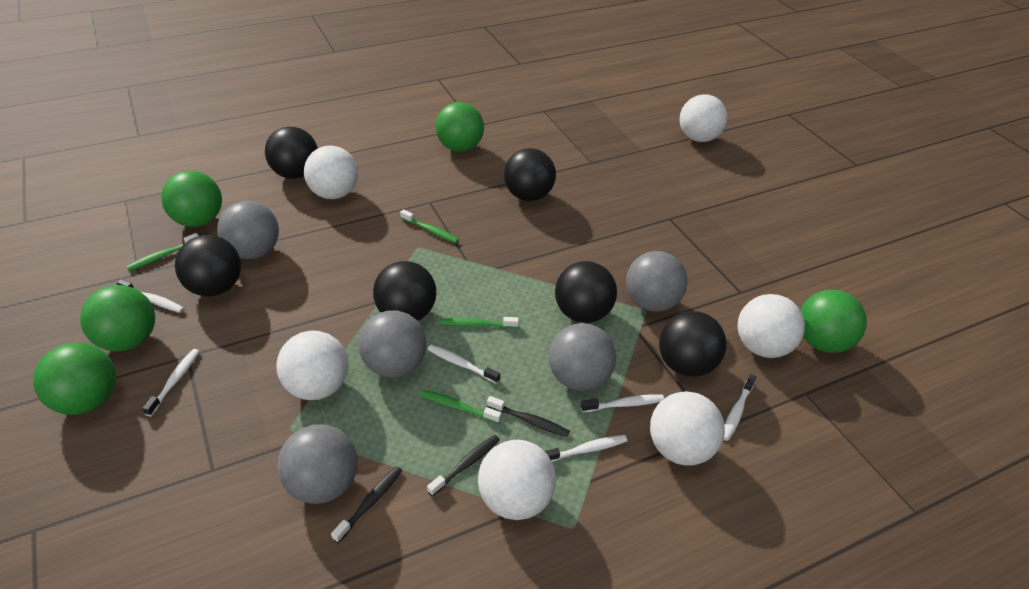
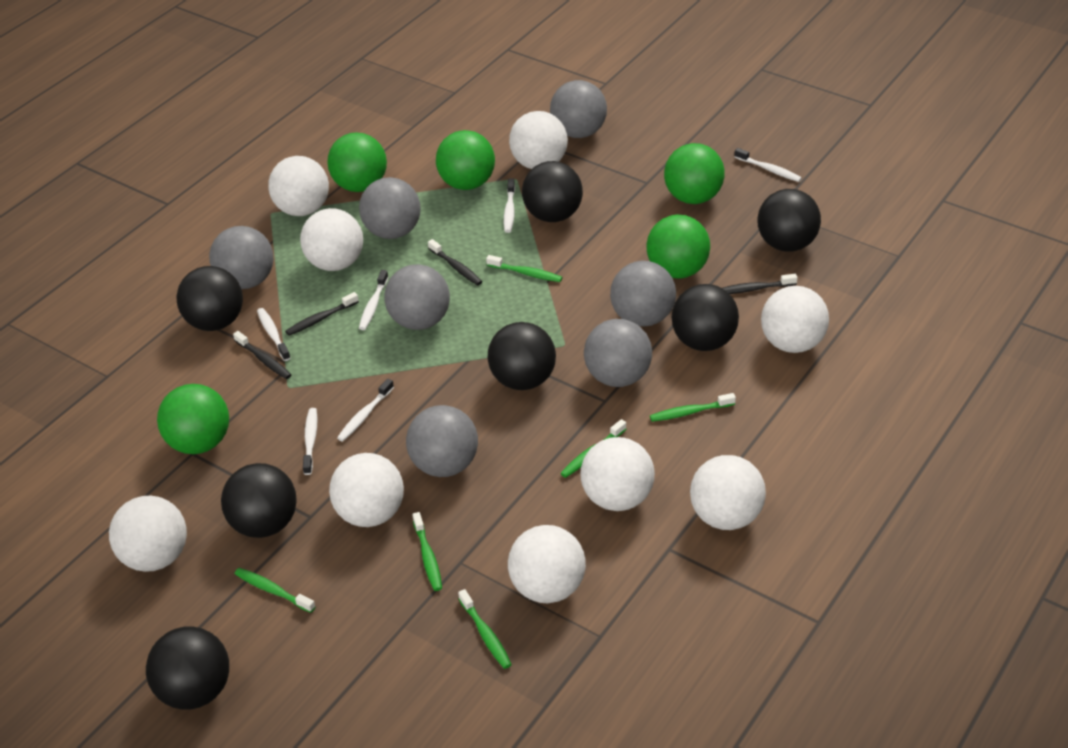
black ball: 6 -> 7
black toothbrush: 3 -> 4
green toothbrush: 4 -> 6
grey ball: 5 -> 7
white ball: 6 -> 9

